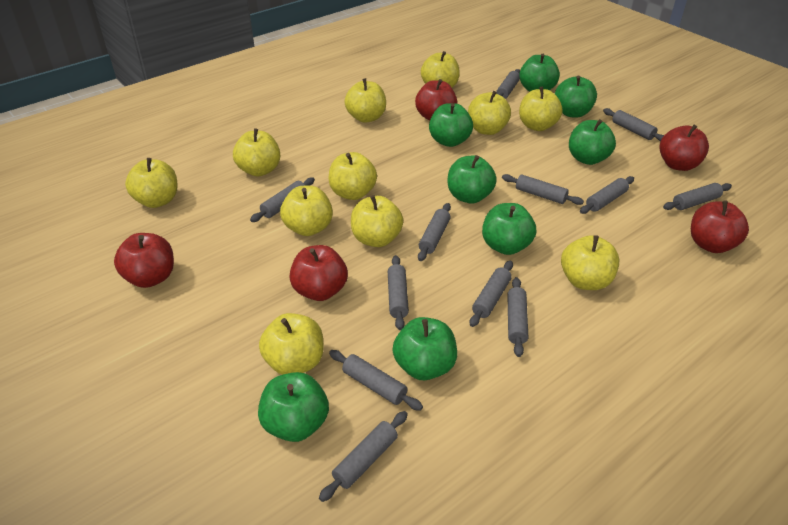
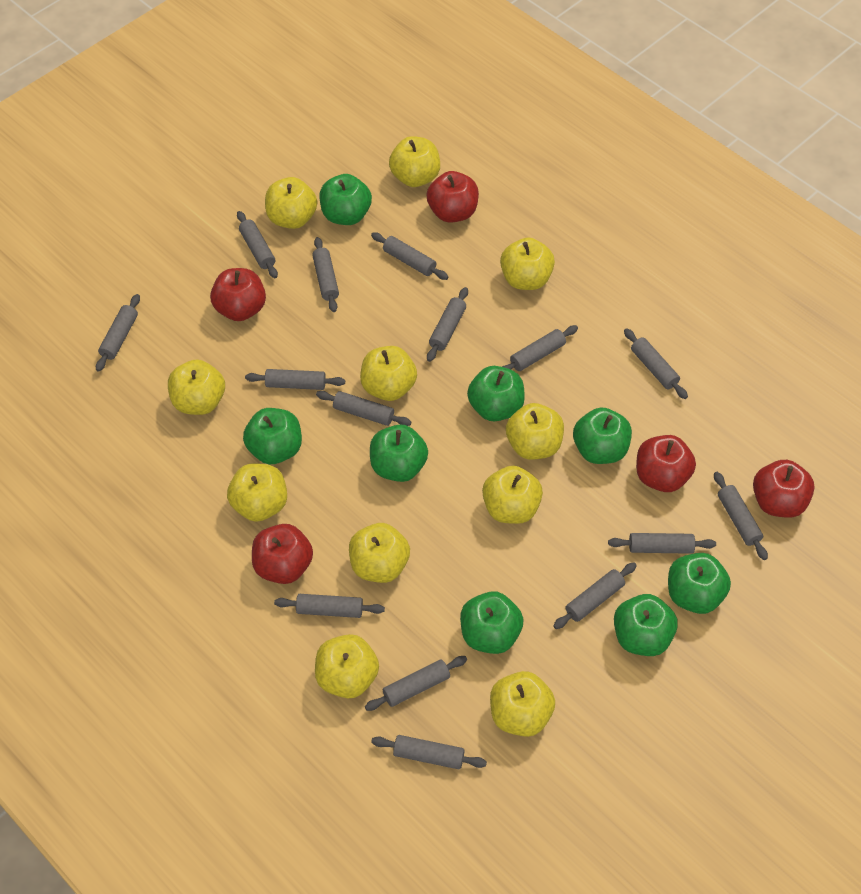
grey rolling pin: 12 -> 15

